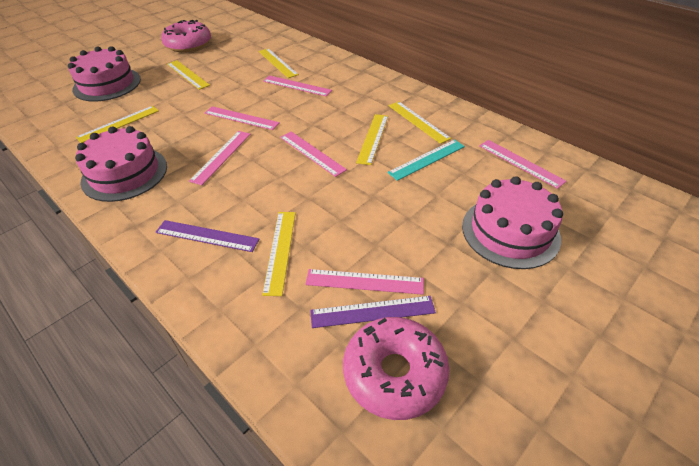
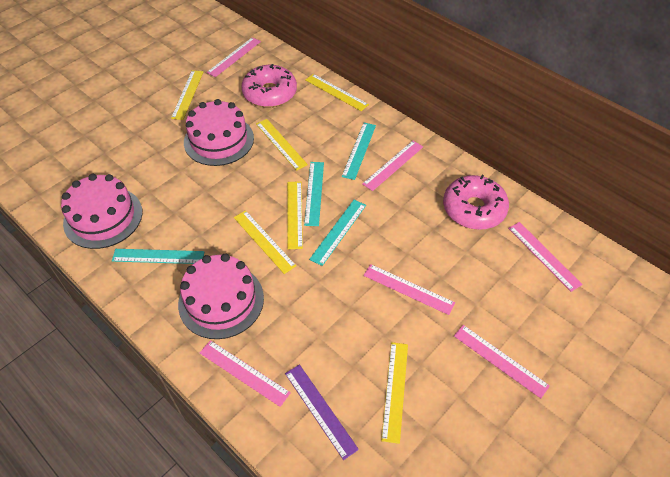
purple ruler: 2 -> 1
turquoise ruler: 1 -> 4

